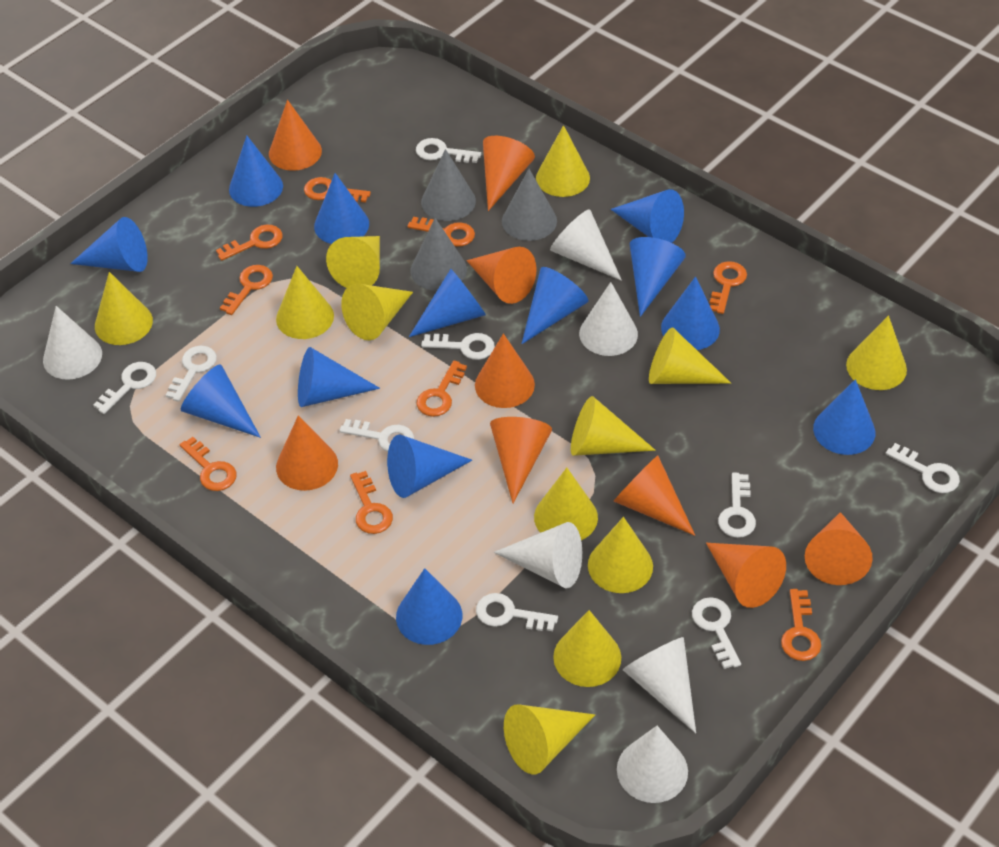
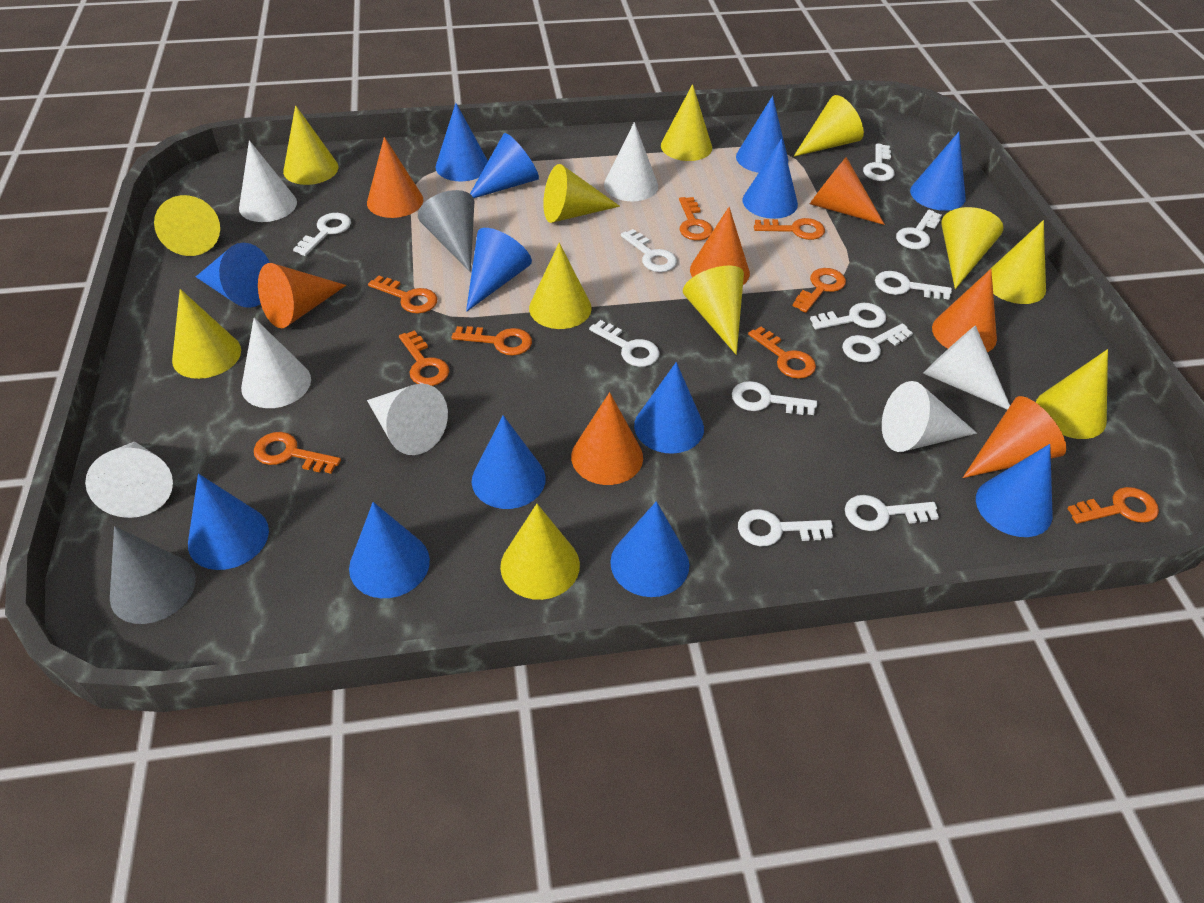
grey cone: 3 -> 2
orange cone: 9 -> 7
white cone: 6 -> 7
white key: 9 -> 11

